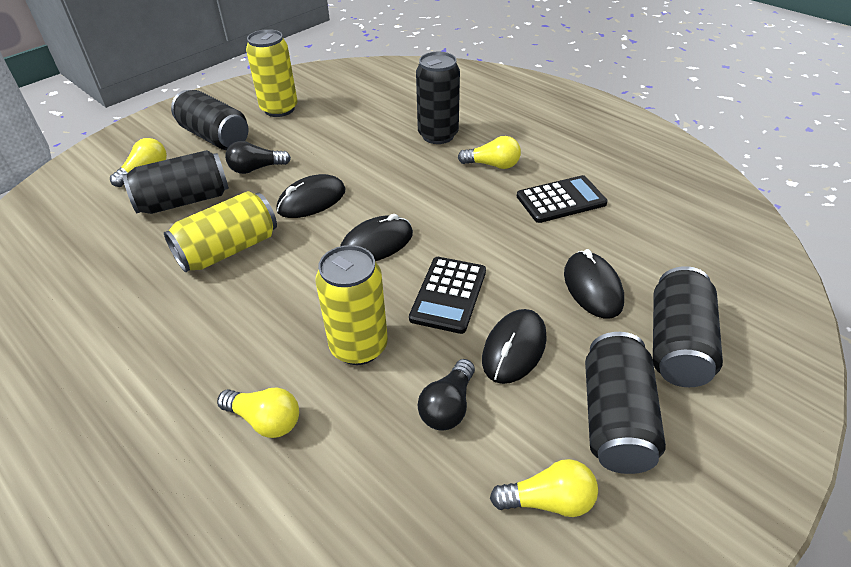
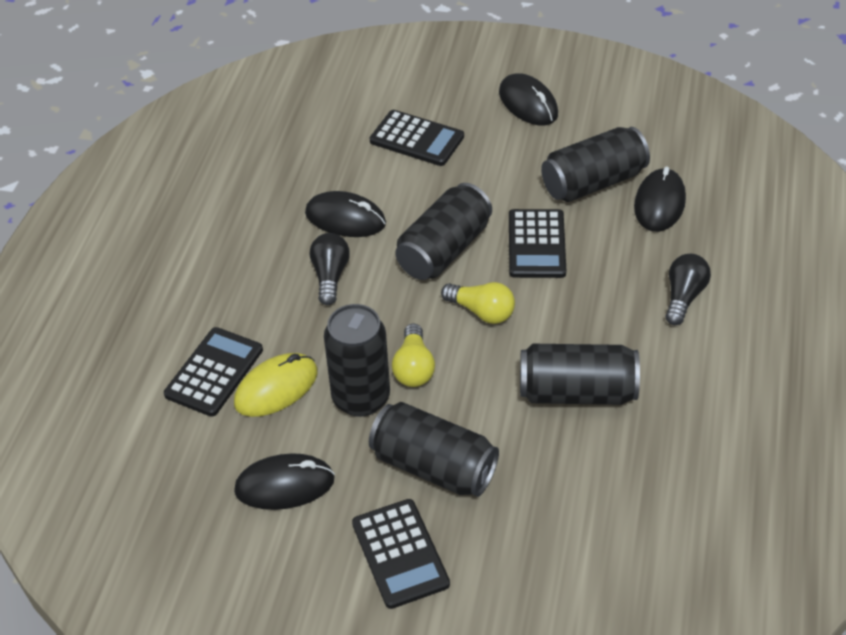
black calculator: 2 -> 4
yellow can: 3 -> 0
yellow light bulb: 4 -> 2
yellow mouse: 0 -> 1

